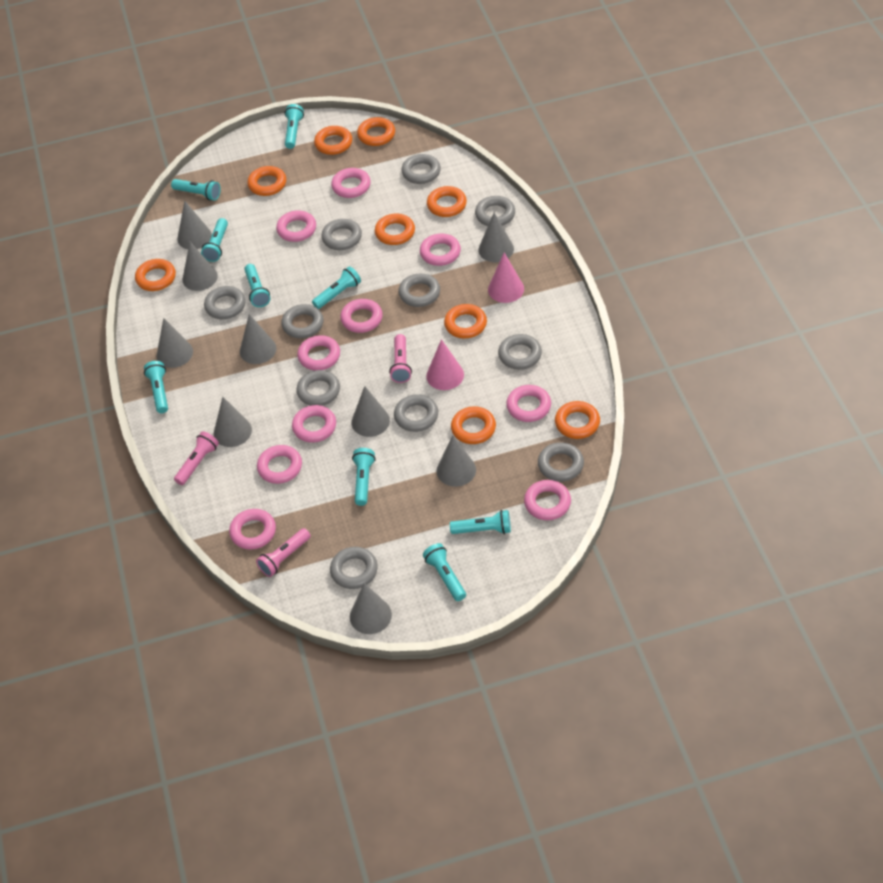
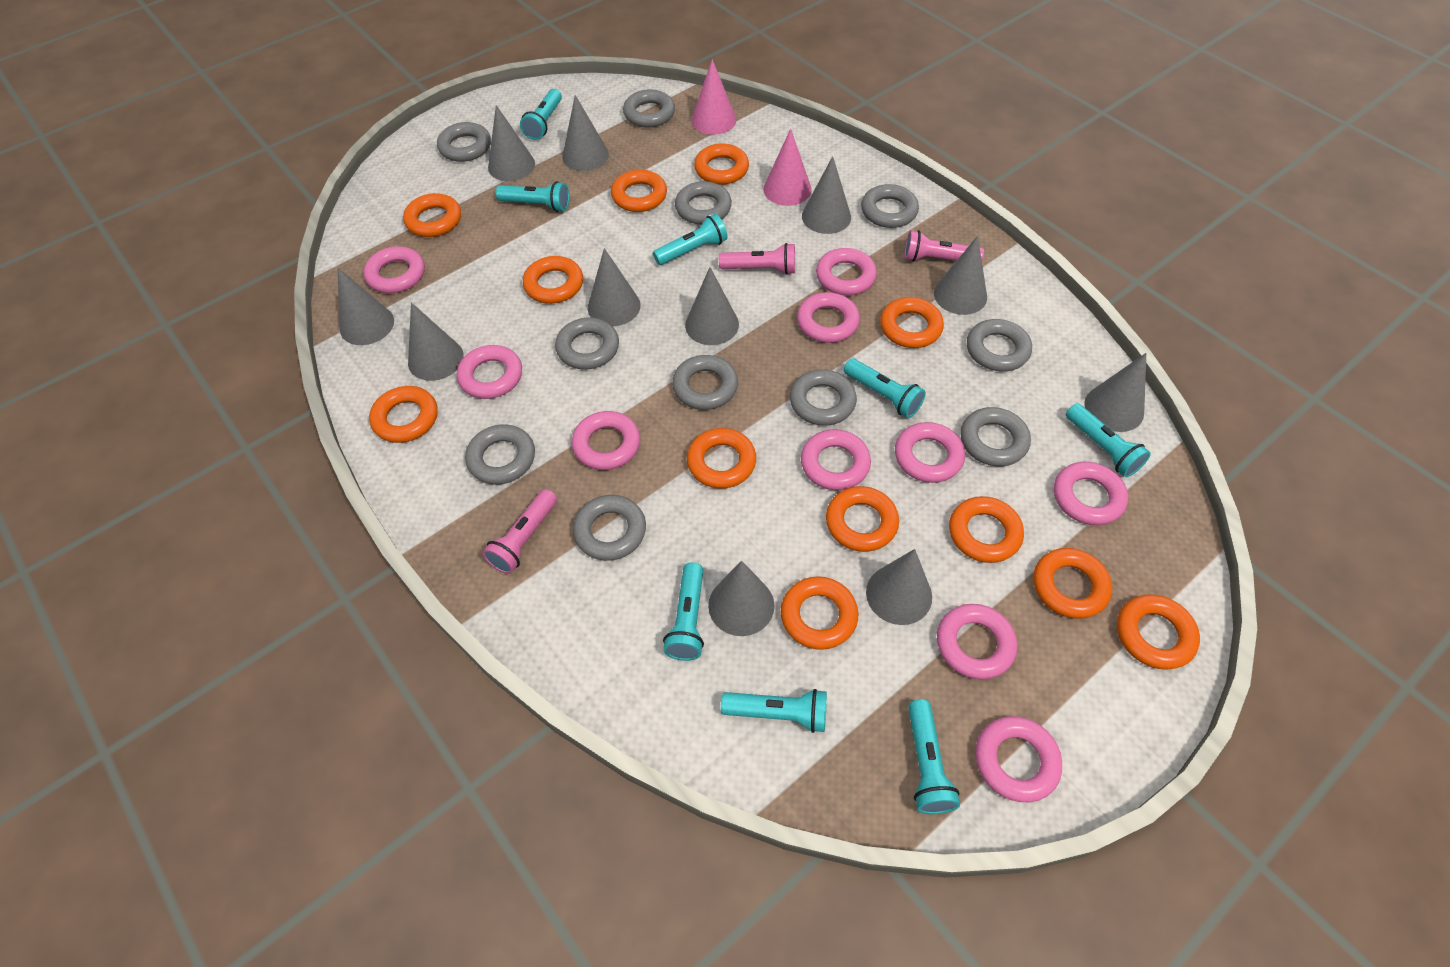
grey cone: 9 -> 11
orange ring: 9 -> 12
turquoise flashlight: 9 -> 8

